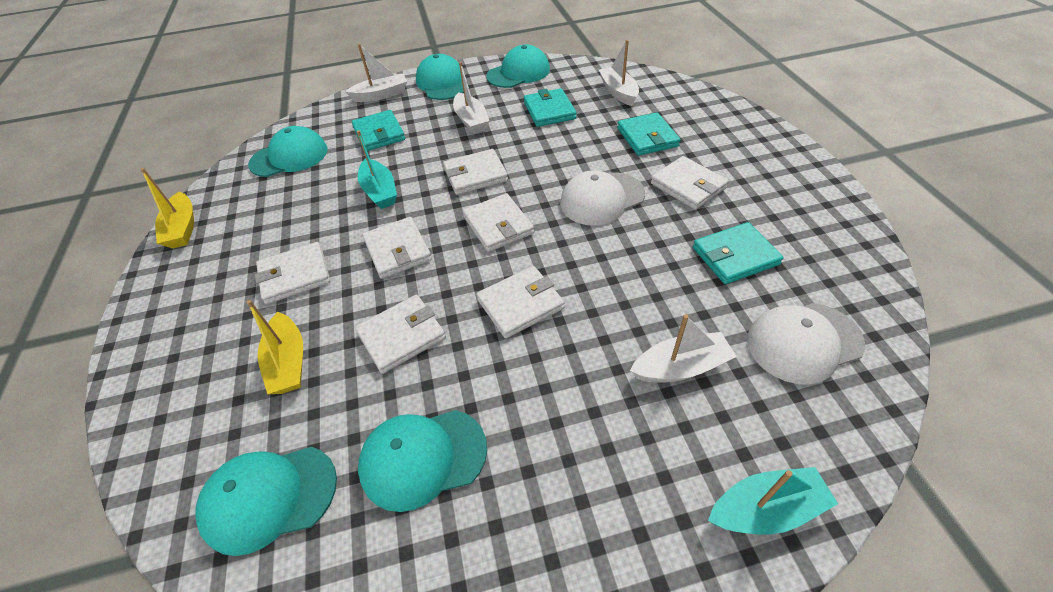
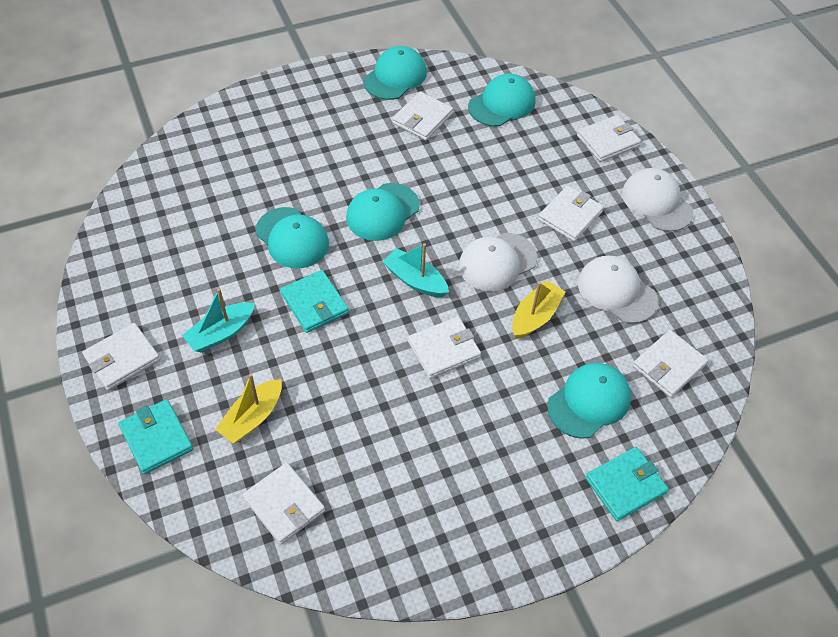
turquoise wallet: 4 -> 3
white boat: 4 -> 0
white cap: 2 -> 3

